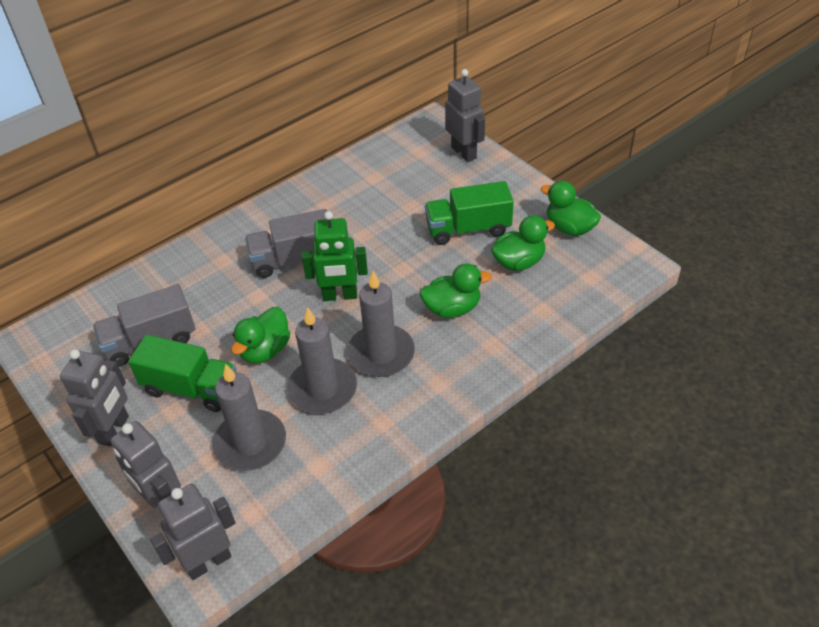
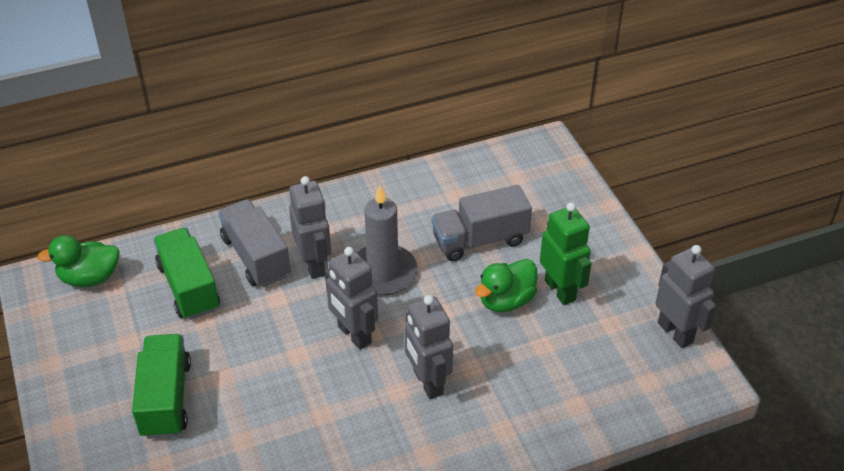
green duck: 4 -> 2
grey candle: 3 -> 1

